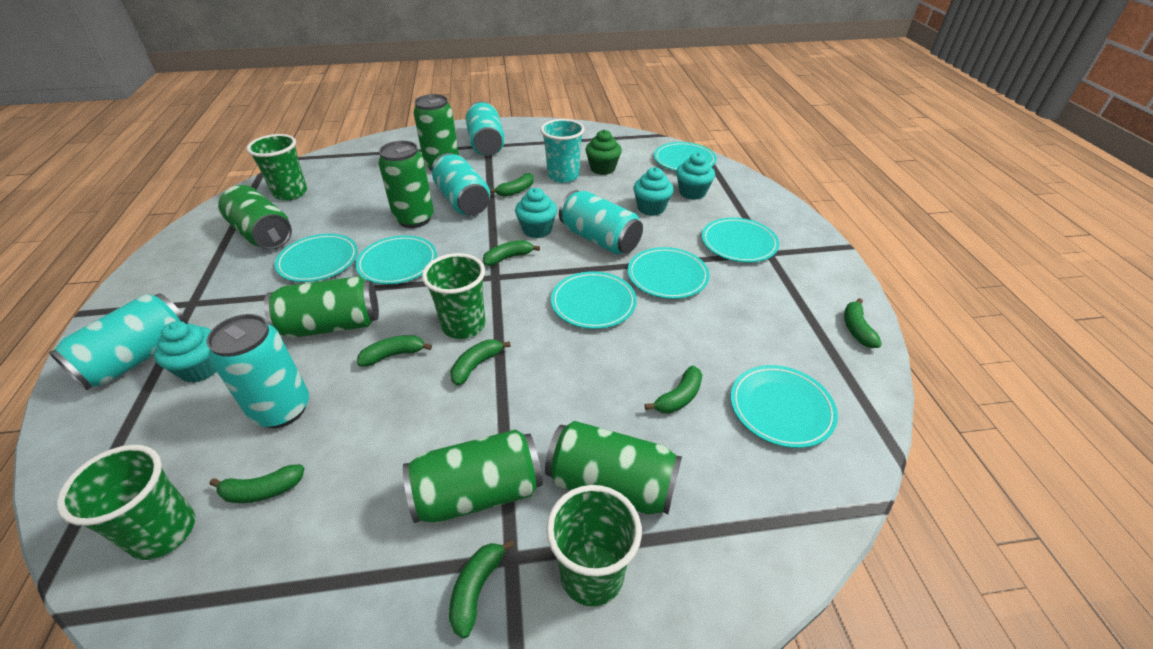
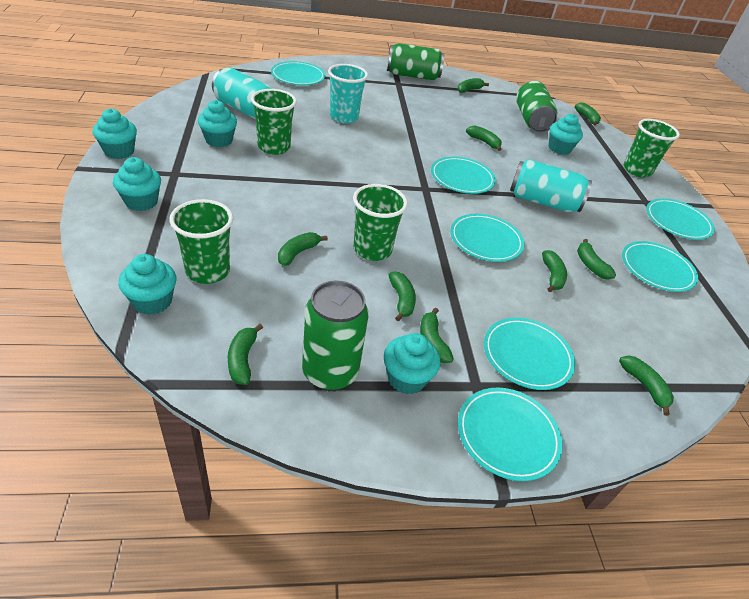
green banana: 8 -> 10
green can: 6 -> 3
green cupcake: 1 -> 0
turquoise can: 5 -> 2
turquoise cupcake: 4 -> 6

